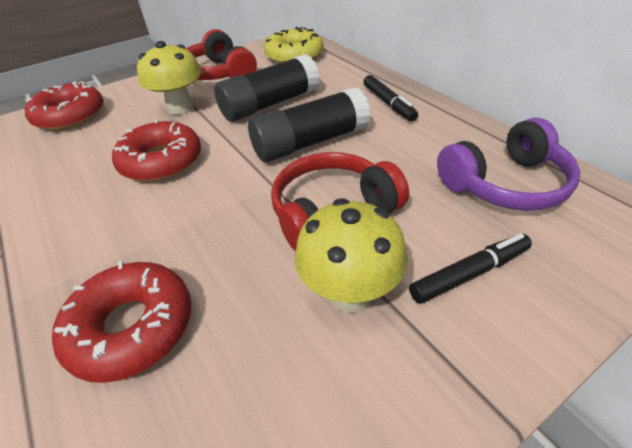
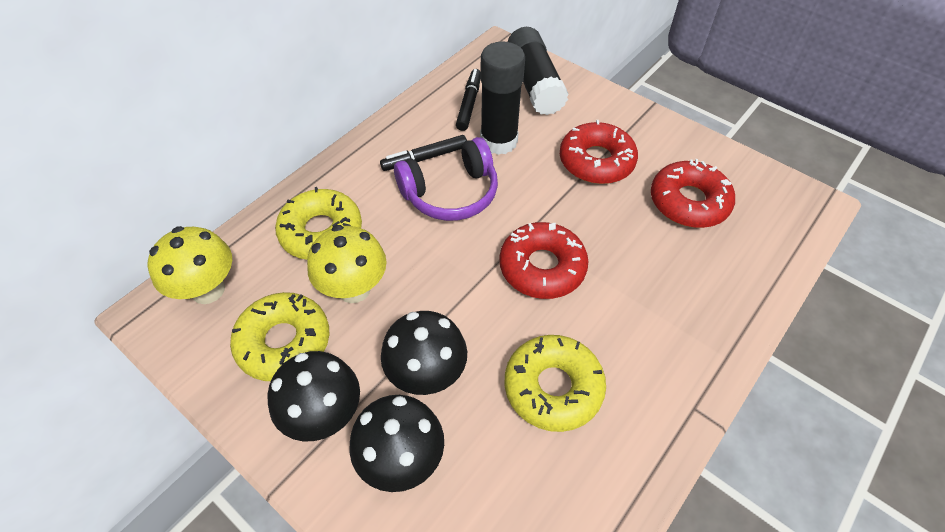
black mushroom: 0 -> 3
red headphones: 2 -> 0
yellow donut: 1 -> 3

